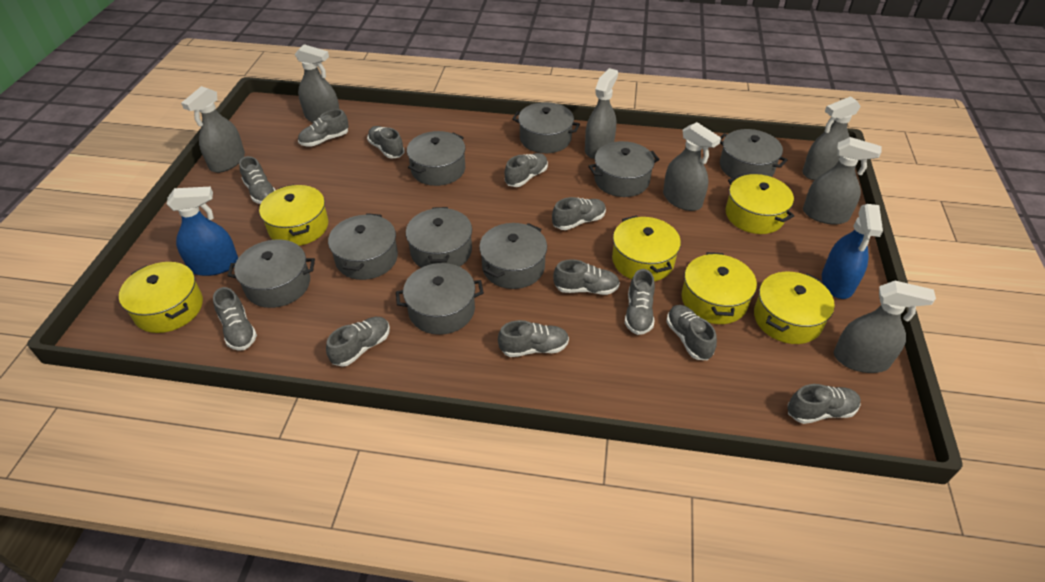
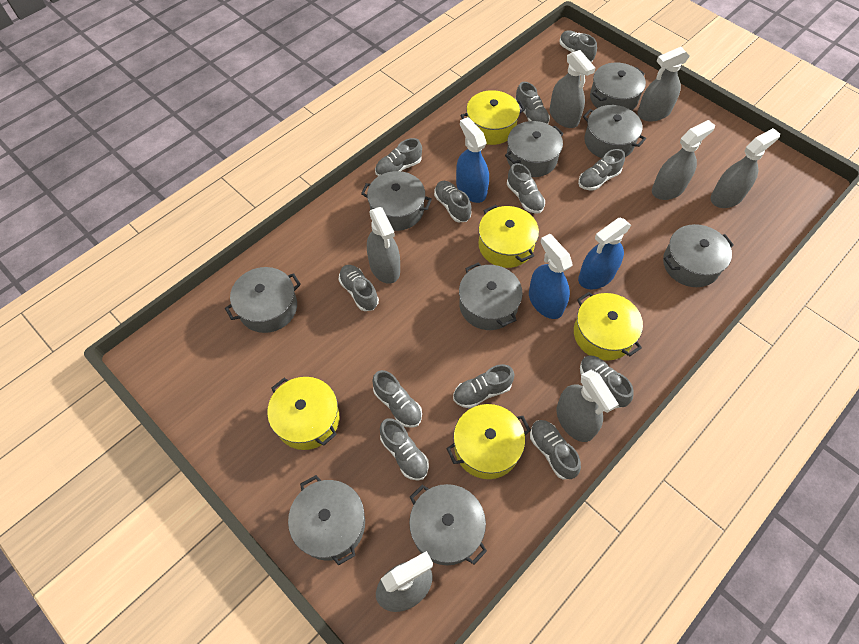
blue spray bottle: 2 -> 3
yellow pot: 6 -> 5

